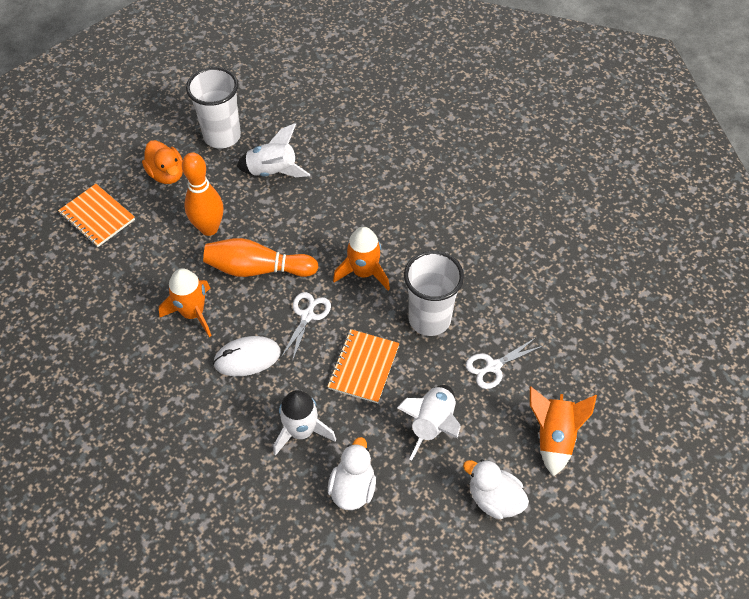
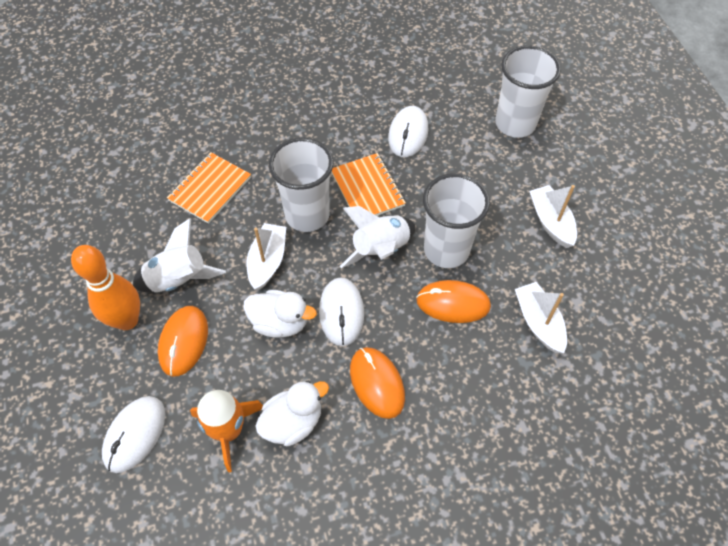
orange bowling pin: 2 -> 1
orange duck: 1 -> 0
orange mouse: 0 -> 3
orange rocket: 3 -> 1
white boat: 0 -> 3
white cup: 2 -> 3
white mouse: 1 -> 3
white rocket: 3 -> 2
white scissors: 2 -> 0

